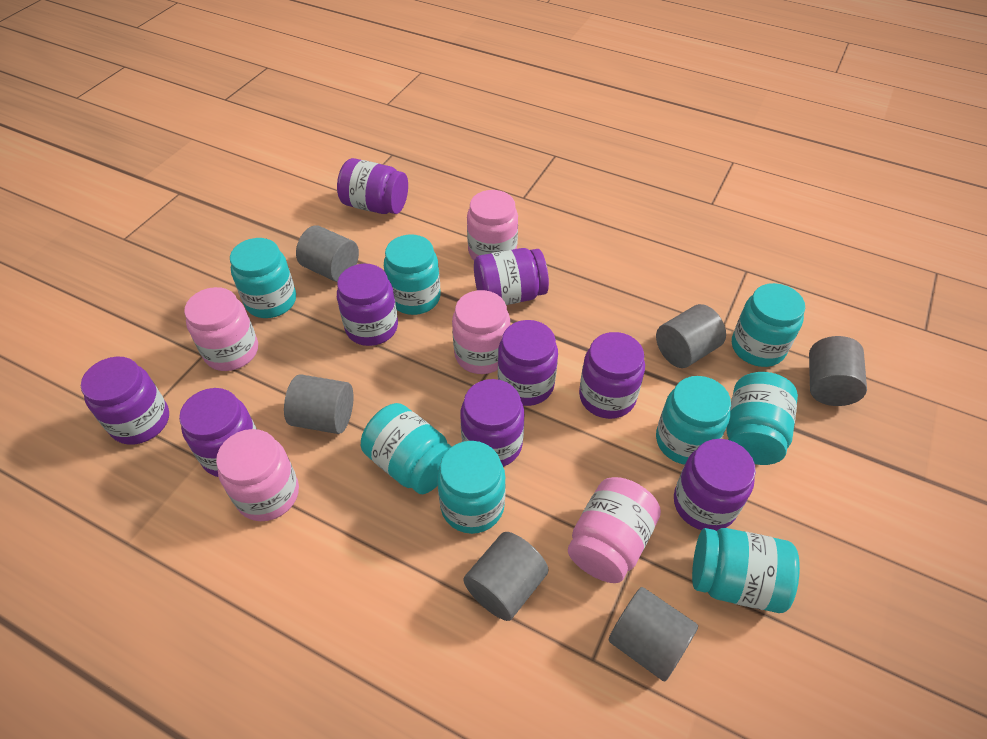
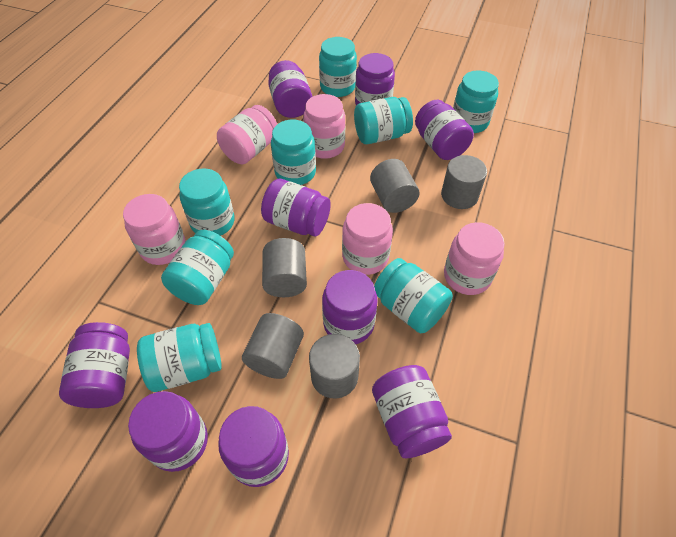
grey cylinder: 6 -> 5

